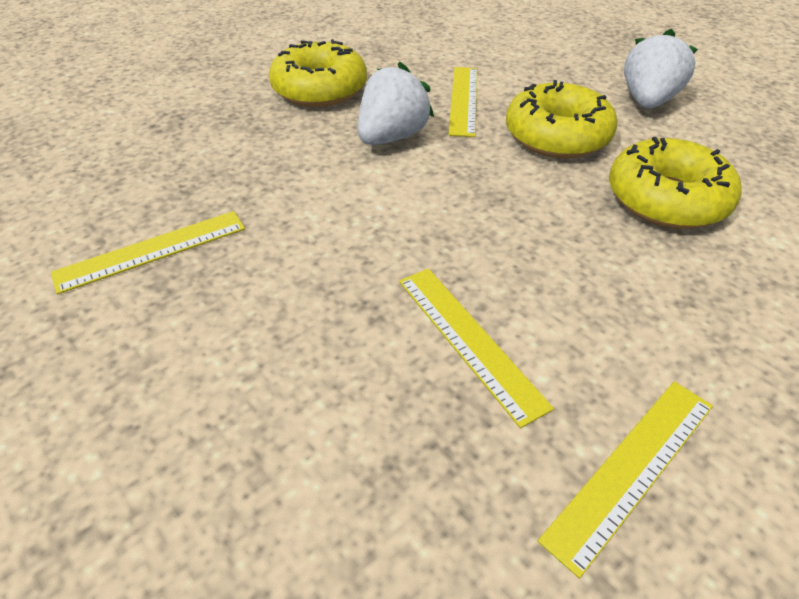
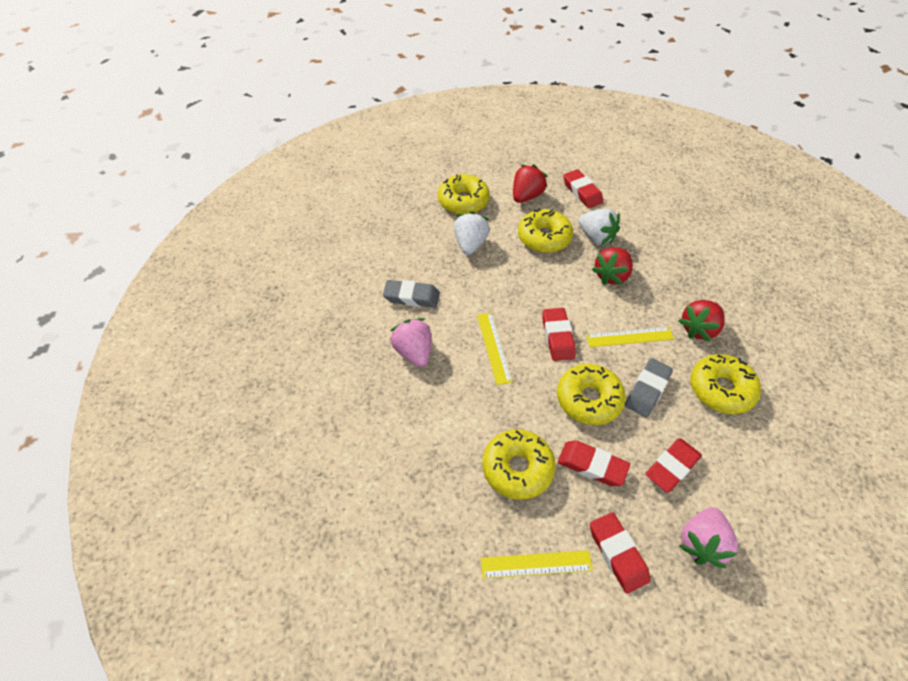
grey eraser: 0 -> 2
pink strawberry: 0 -> 2
red eraser: 0 -> 5
red strawberry: 0 -> 3
yellow donut: 3 -> 5
yellow ruler: 4 -> 3

